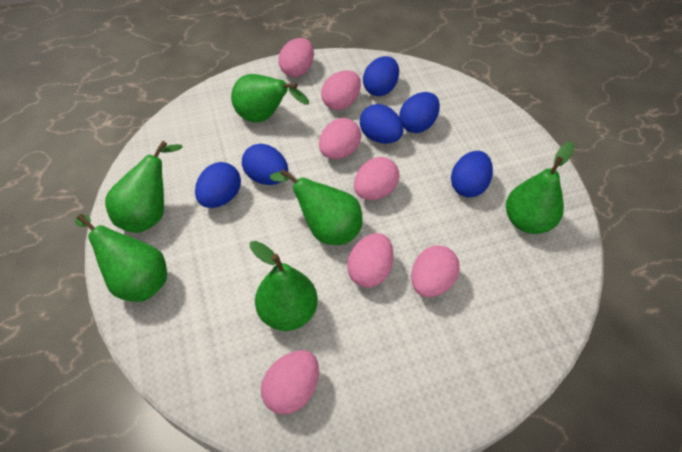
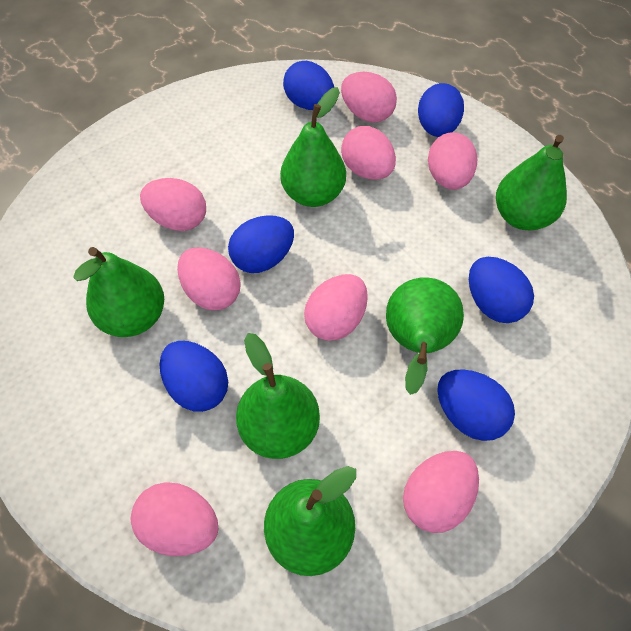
pink egg: 7 -> 8

